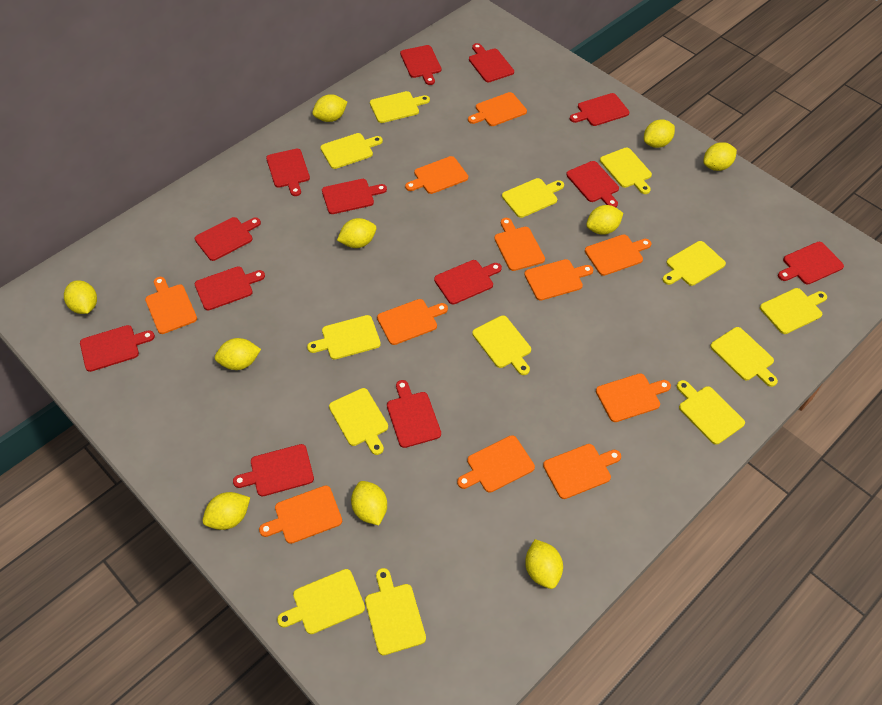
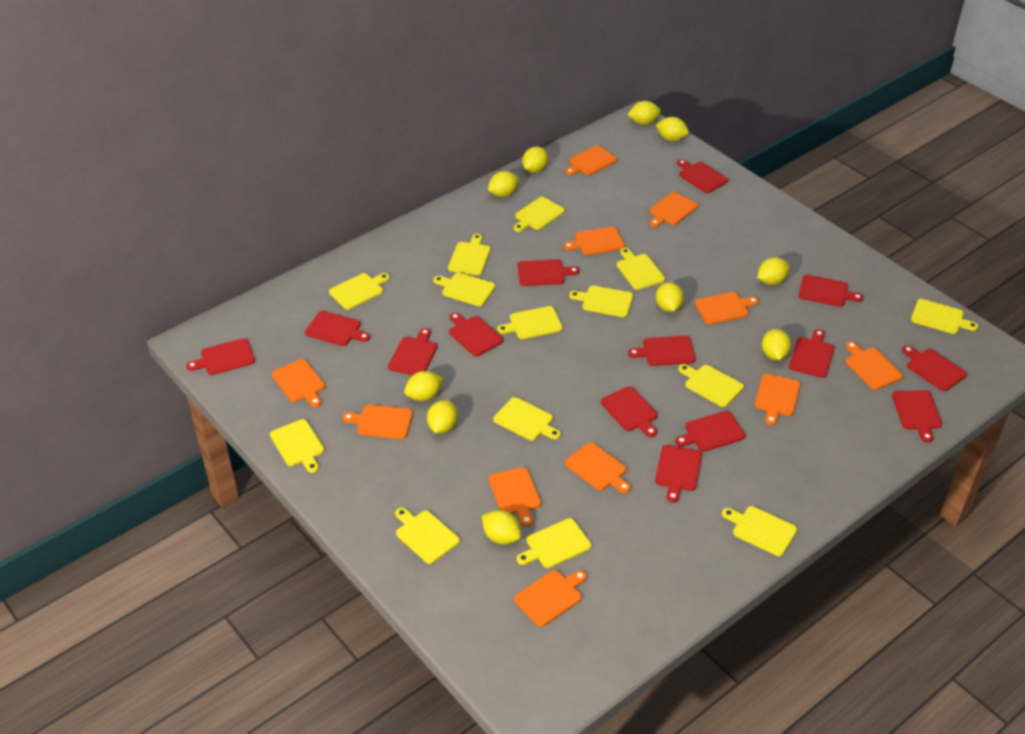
red cutting board: 13 -> 14
yellow cutting board: 13 -> 14

